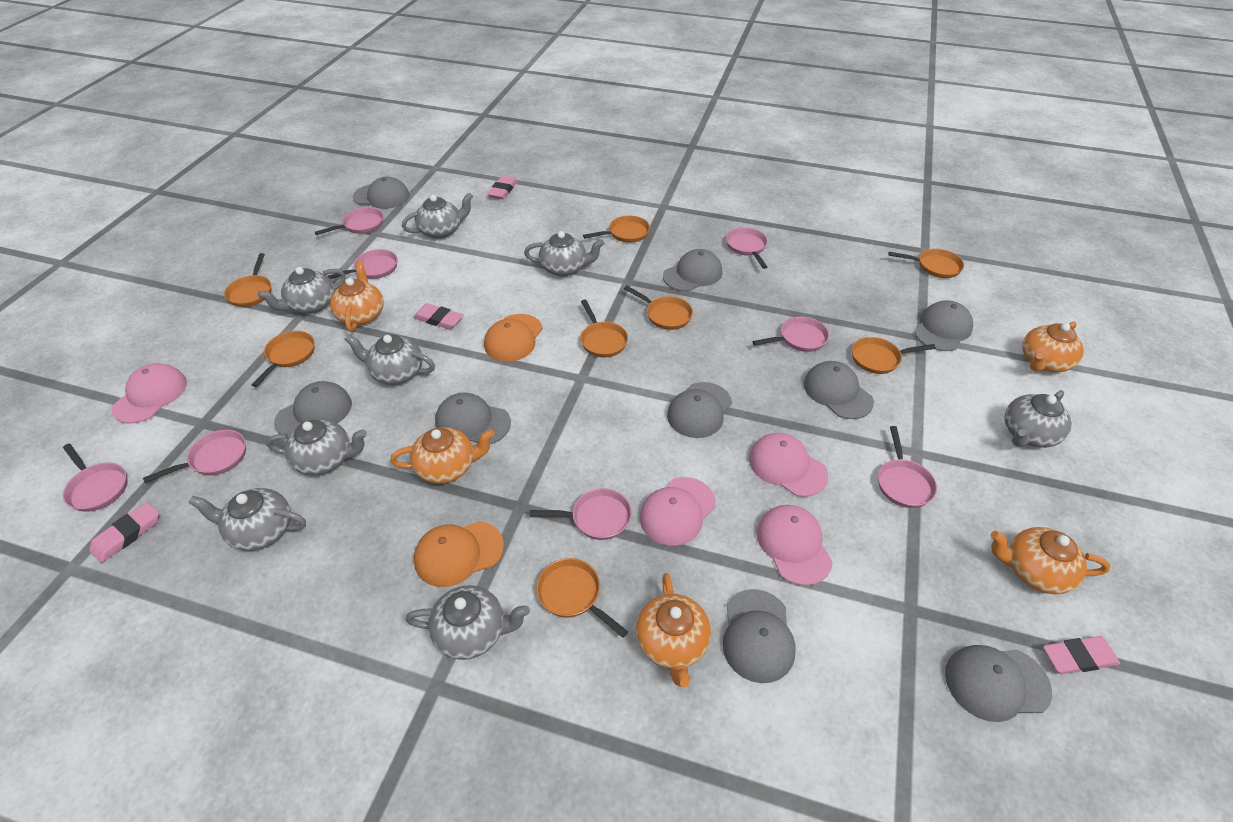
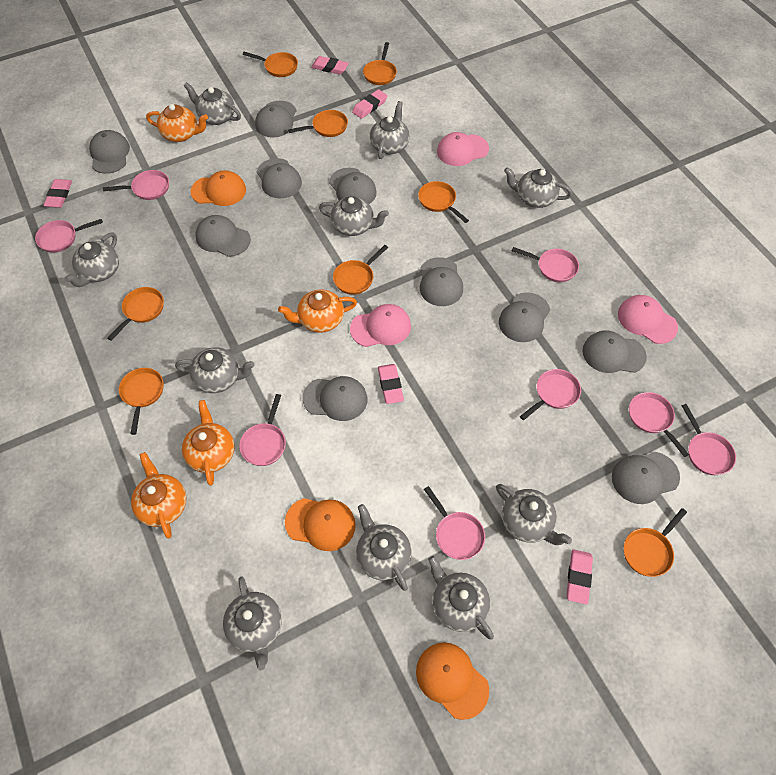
grey cap: 9 -> 10
grey teapot: 8 -> 10
orange cap: 2 -> 3
orange teapot: 5 -> 4
pink cap: 4 -> 3
pink eraser: 4 -> 5

